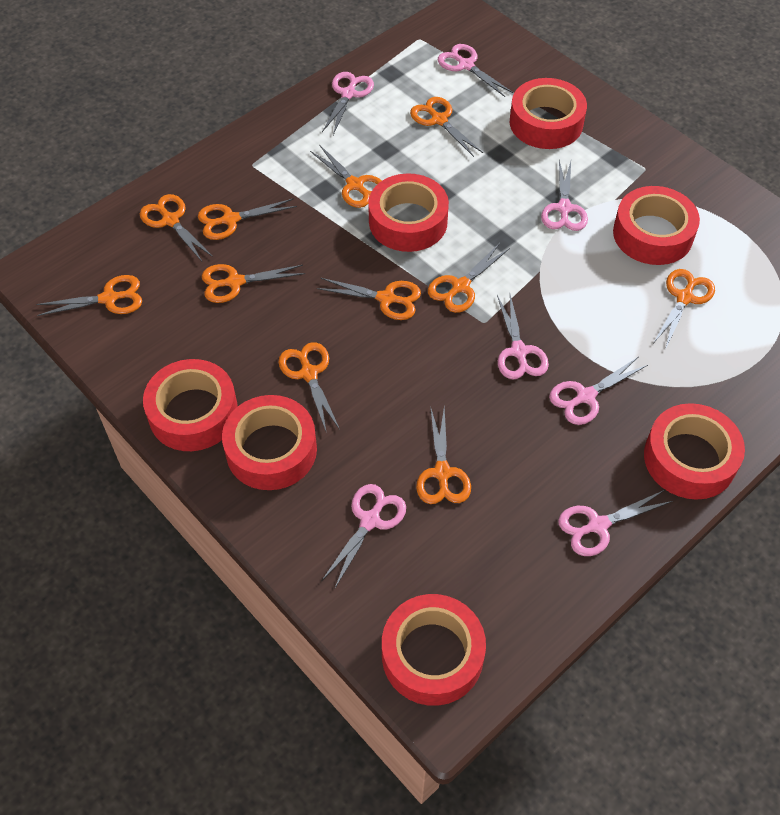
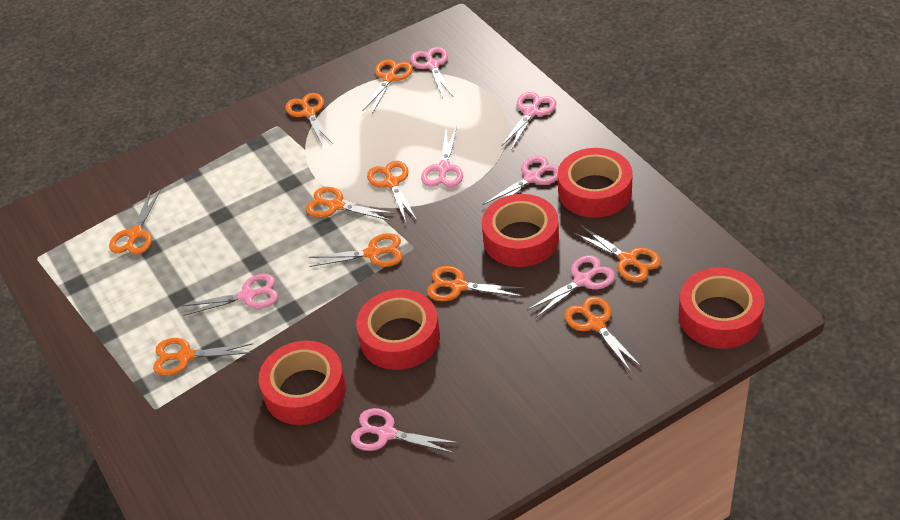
orange scissors: 11 -> 10
red tape: 7 -> 5

